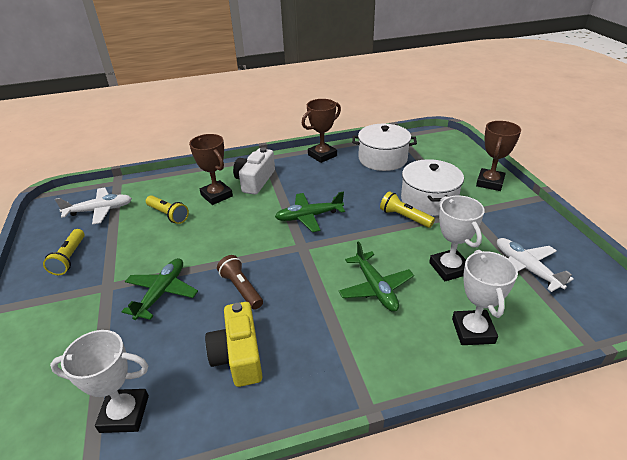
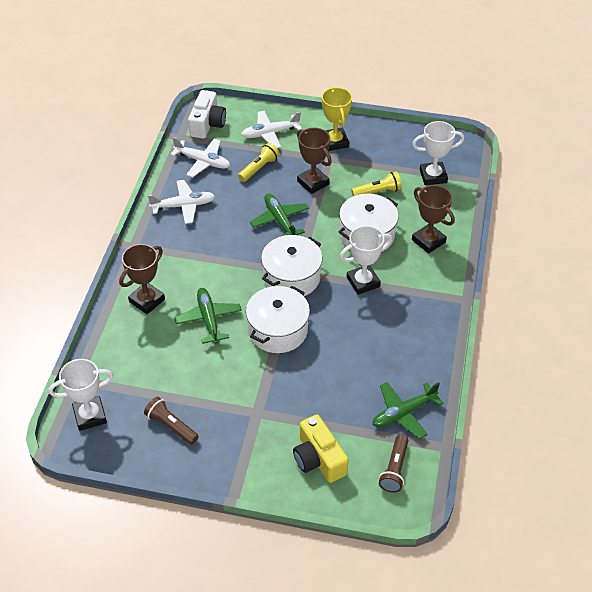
brown flashlight: 1 -> 2
white plane: 2 -> 3
white pot: 2 -> 3
yellow flashlight: 3 -> 2
yellow trophy: 0 -> 1

